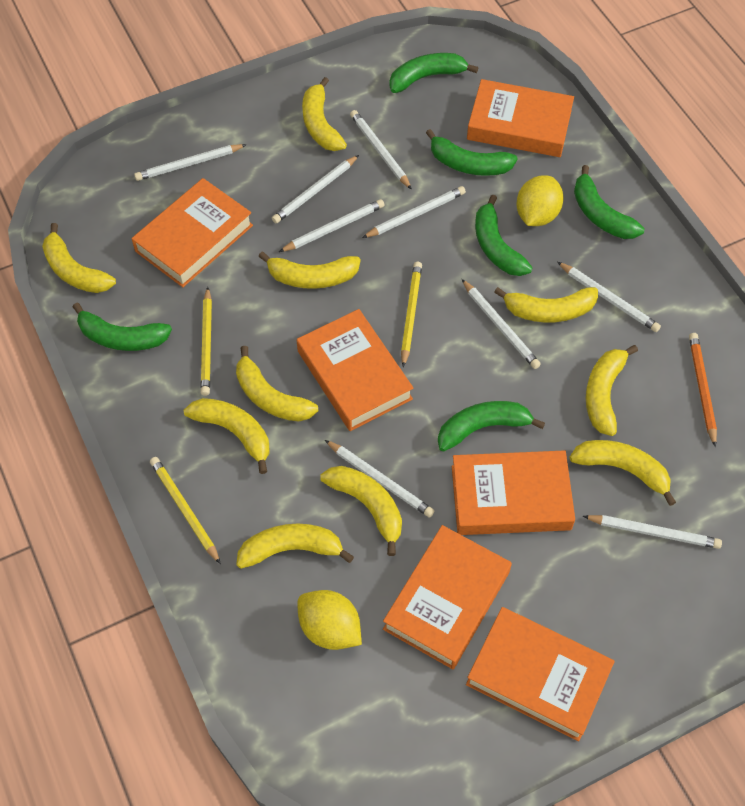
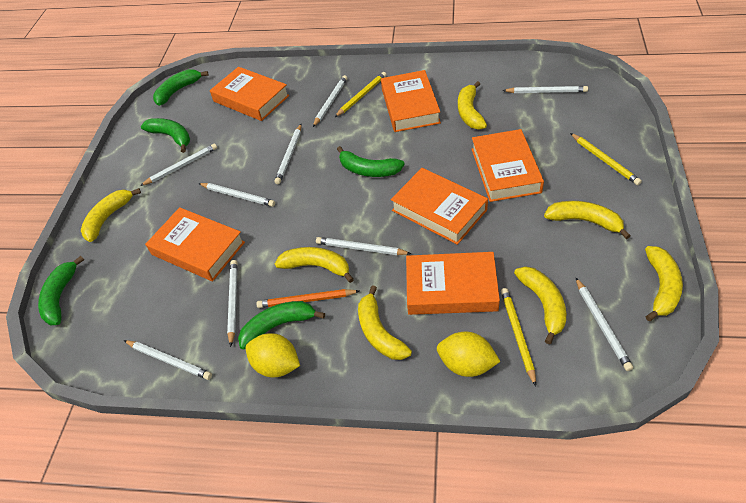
green banana: 6 -> 5
yellow banana: 10 -> 7

